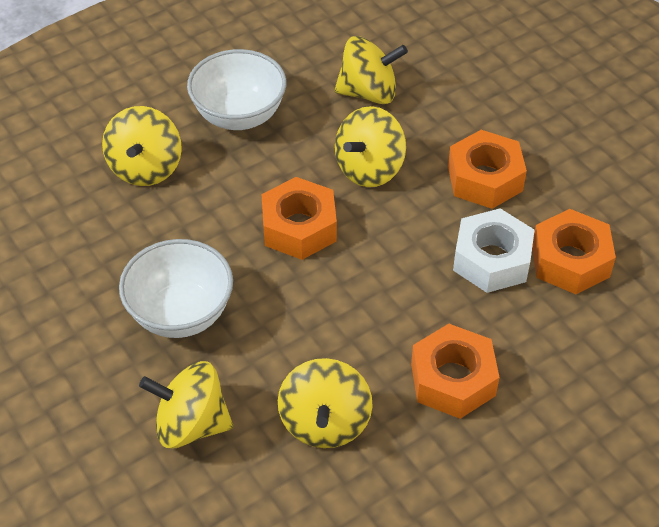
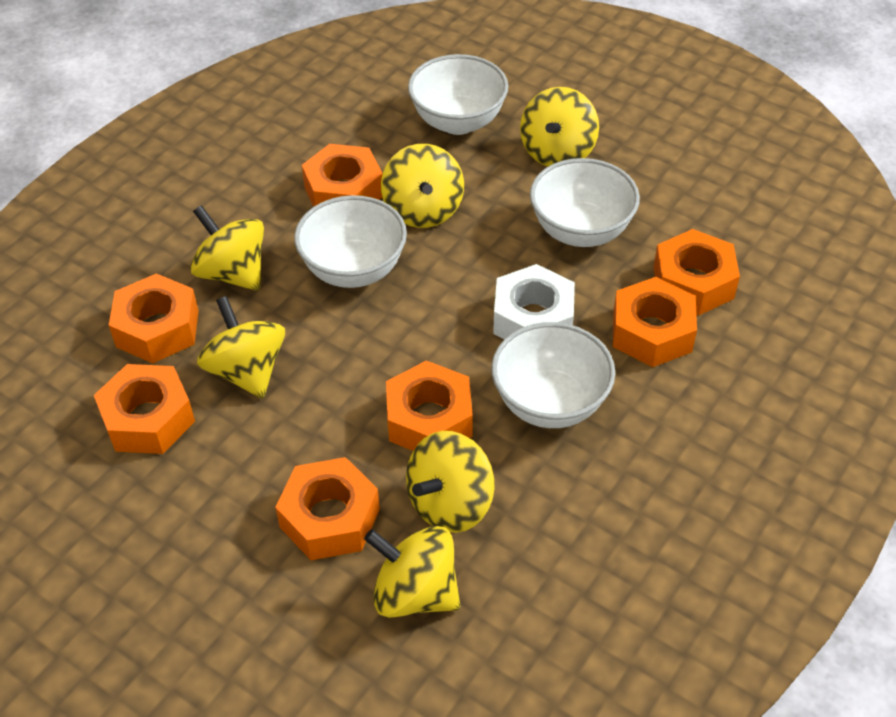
orange nut: 4 -> 7
white bowl: 2 -> 4
yellow spinning top: 5 -> 6

